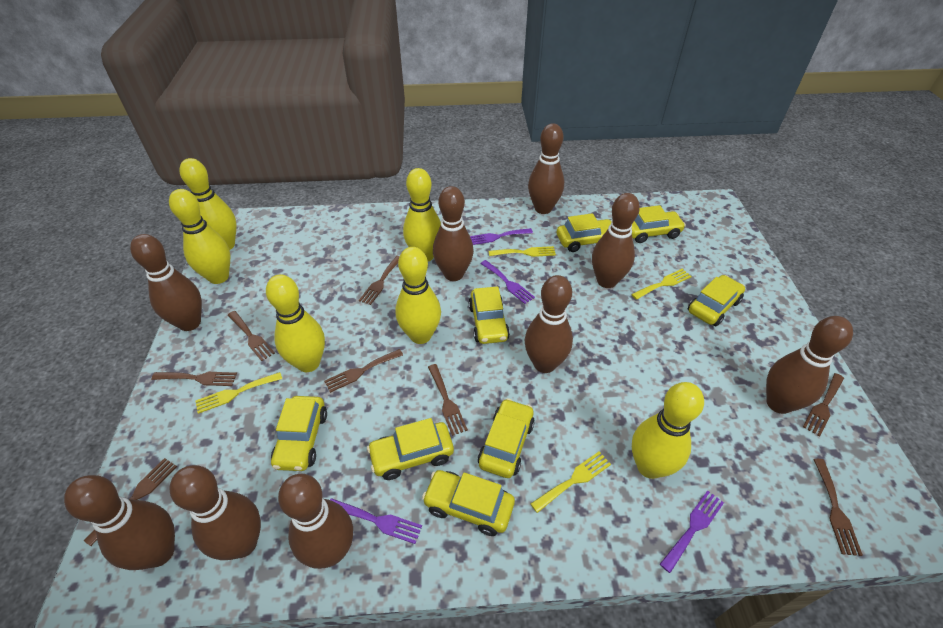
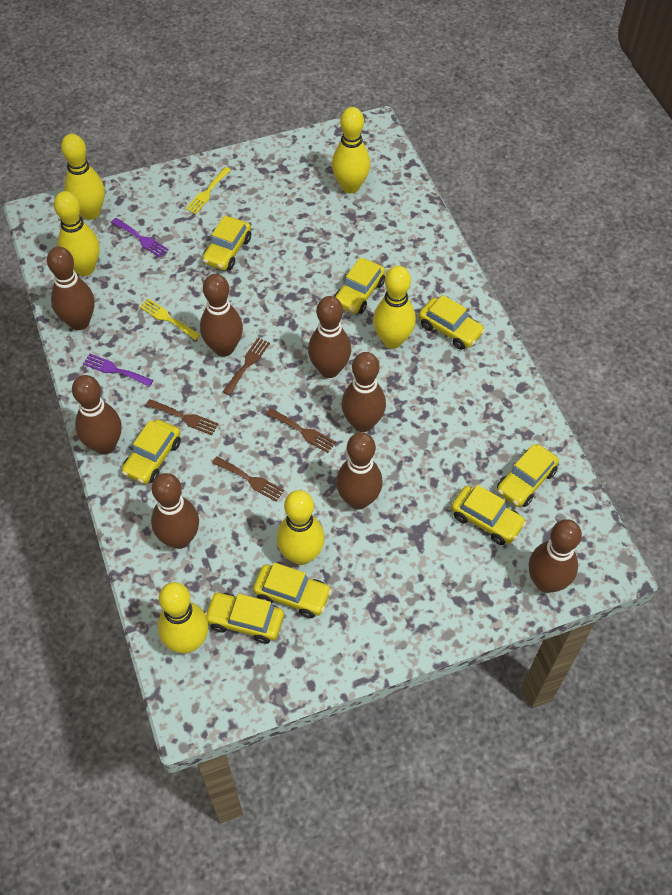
brown bowling pin: 9 -> 8
brown fork: 8 -> 4
purple fork: 4 -> 2
yellow fork: 4 -> 2

